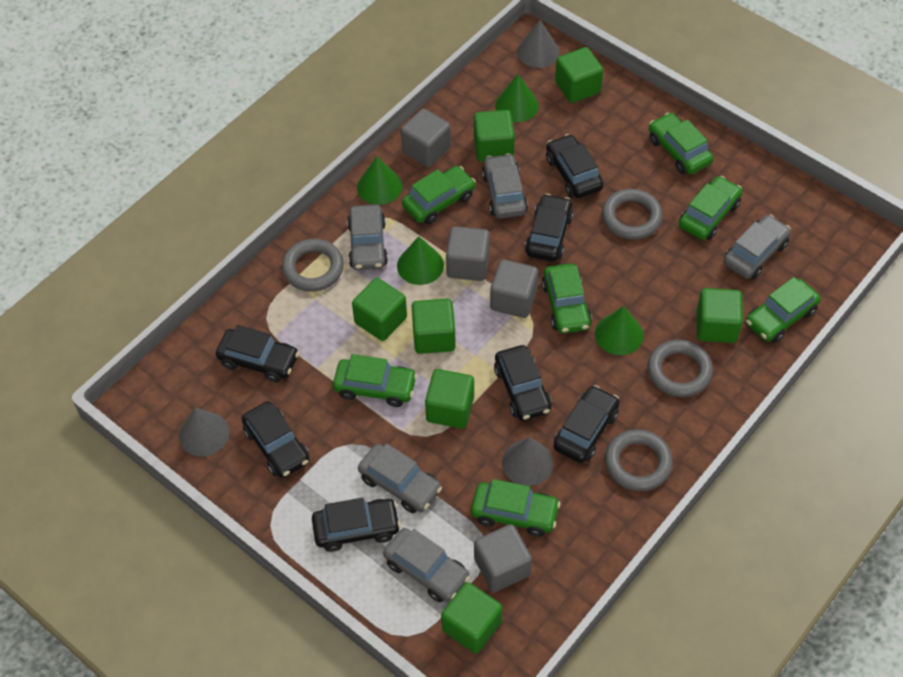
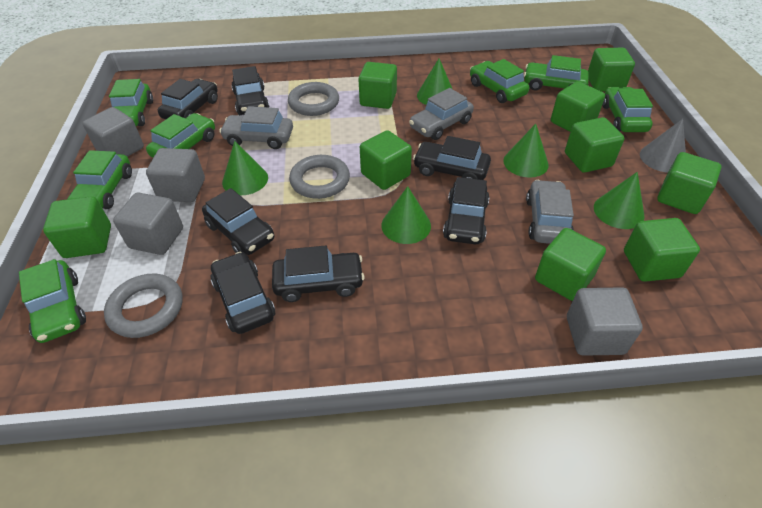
green cone: 4 -> 5
green cube: 7 -> 9
grey car: 5 -> 3
grey cone: 3 -> 1
grey ring: 4 -> 3

